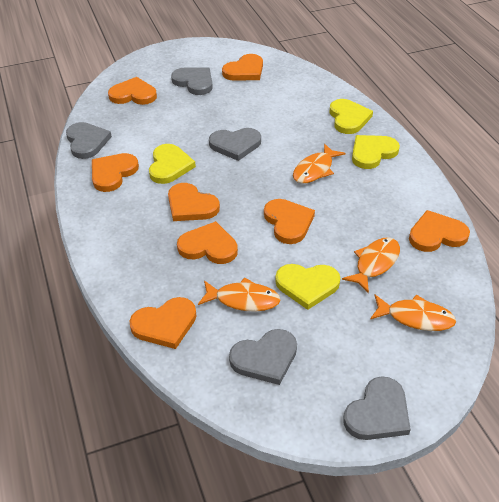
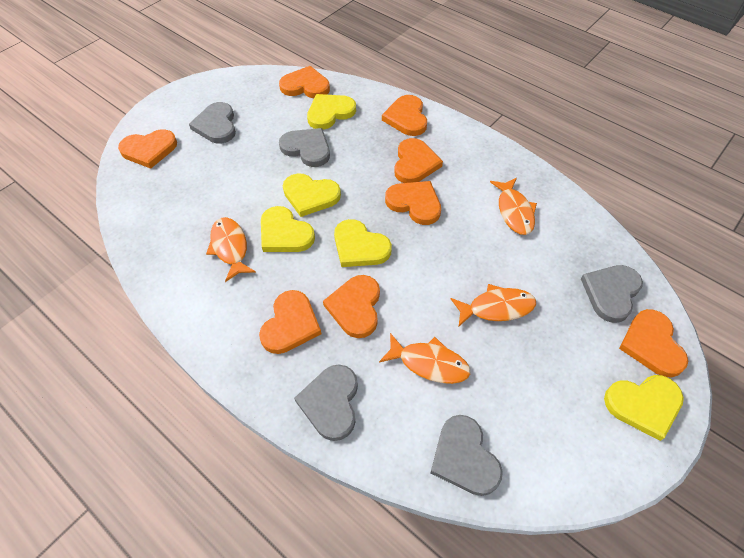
yellow heart: 4 -> 5

